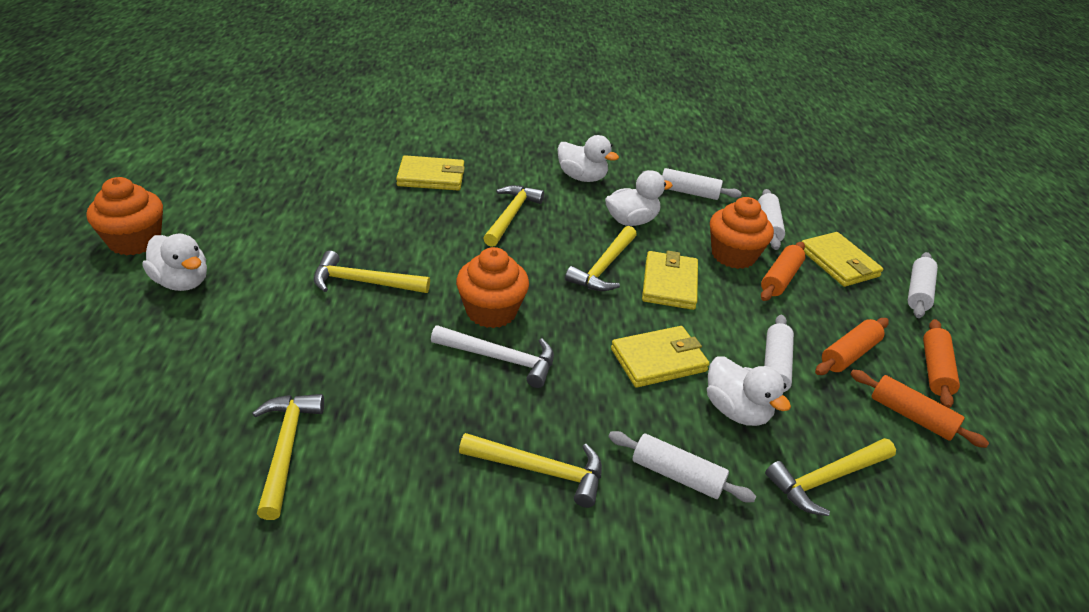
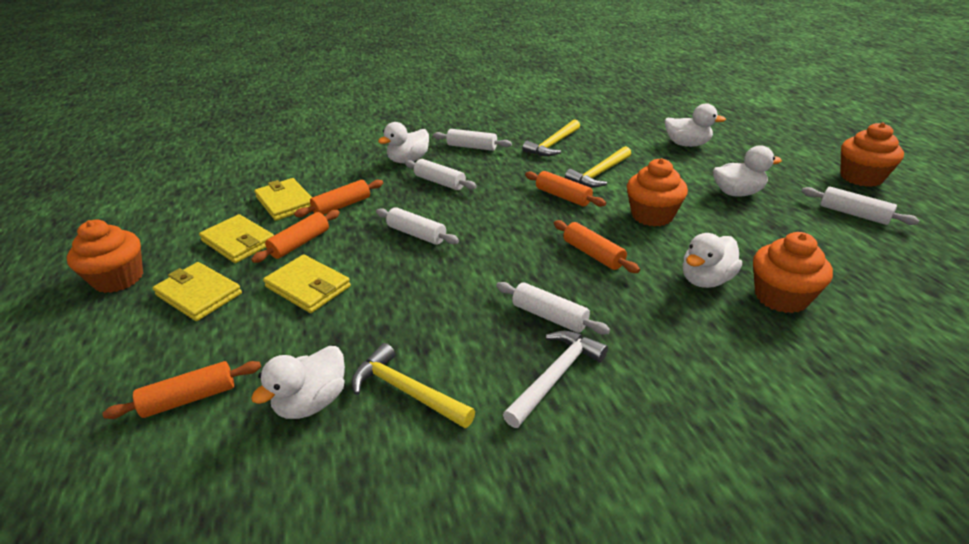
orange cupcake: 3 -> 4
orange rolling pin: 4 -> 5
white duck: 4 -> 5
yellow hammer: 6 -> 3

